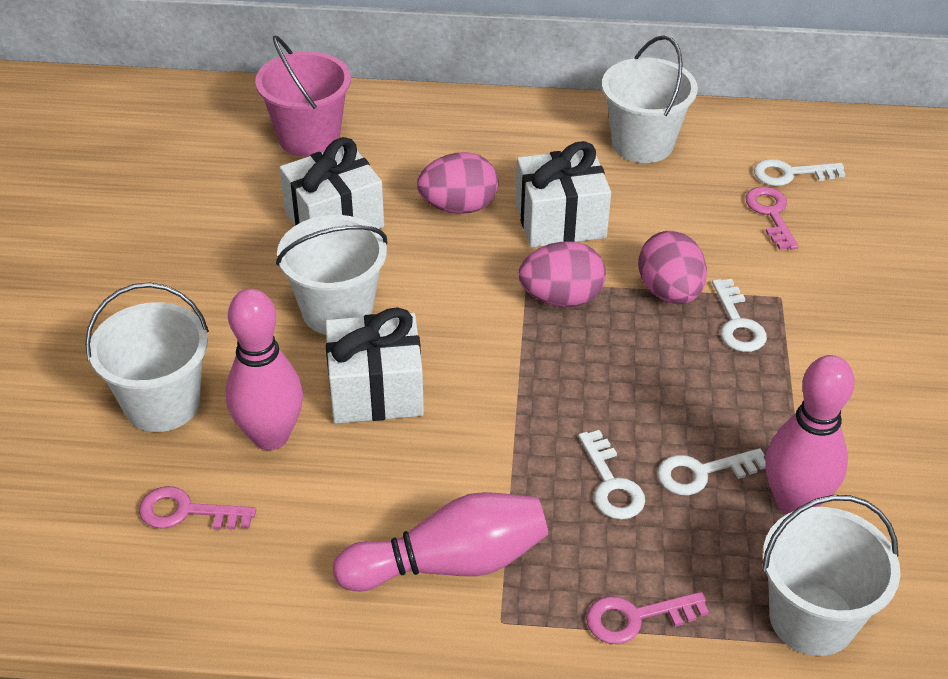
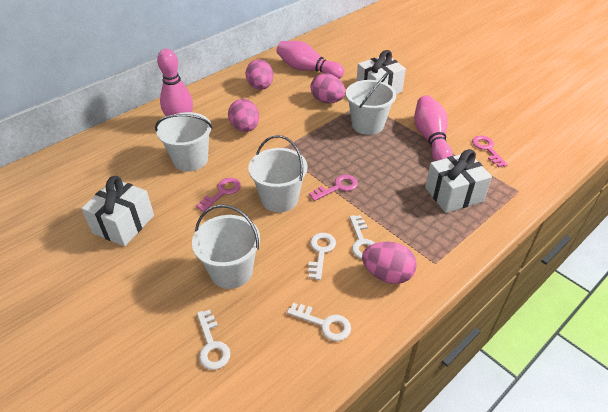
pink bucket: 1 -> 0
pink egg: 3 -> 4

